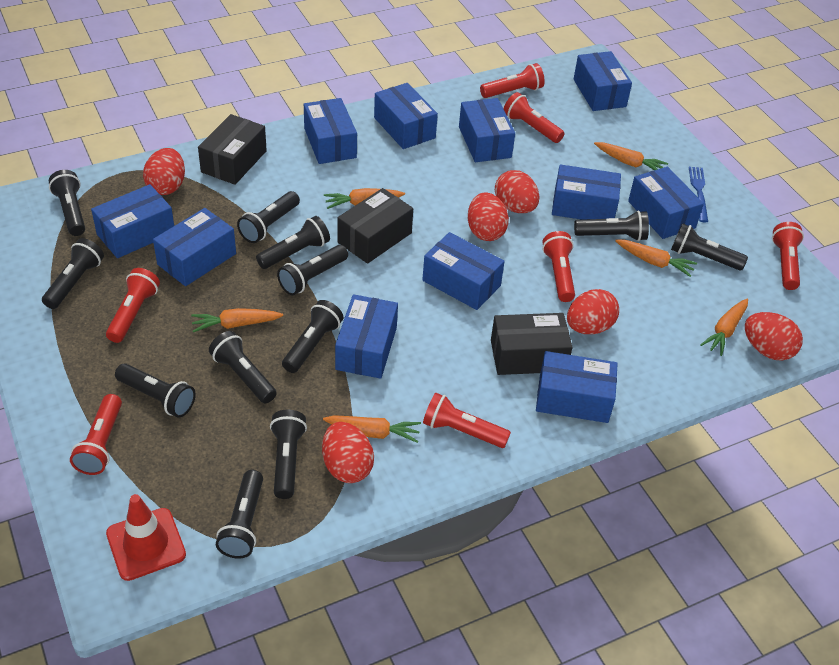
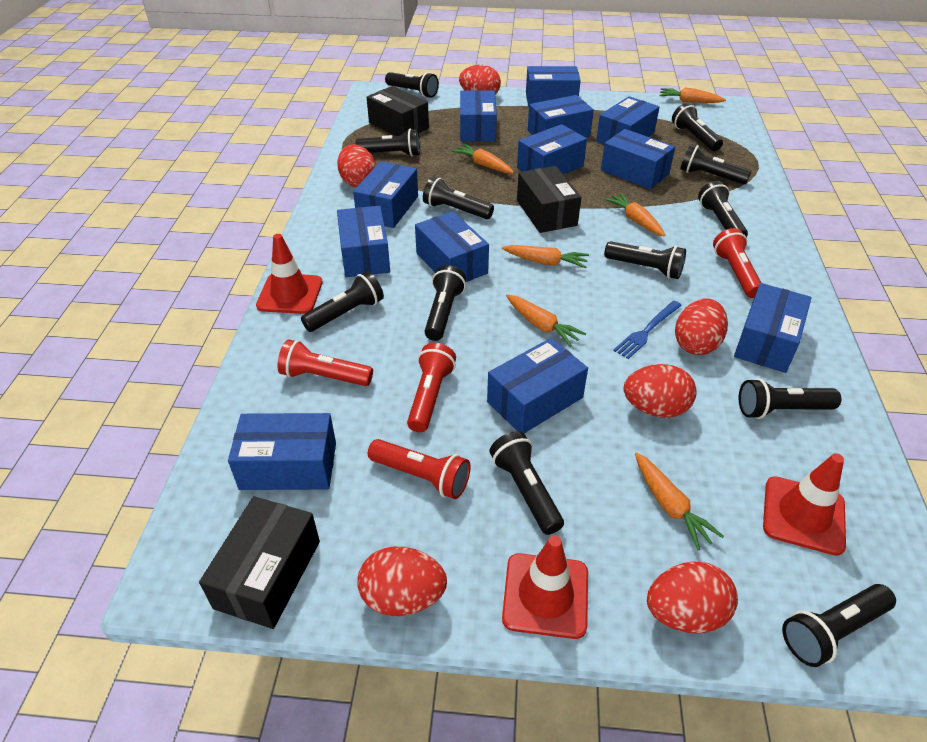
blue box: 11 -> 12
red flashlight: 7 -> 4
red traffic cone: 1 -> 3

